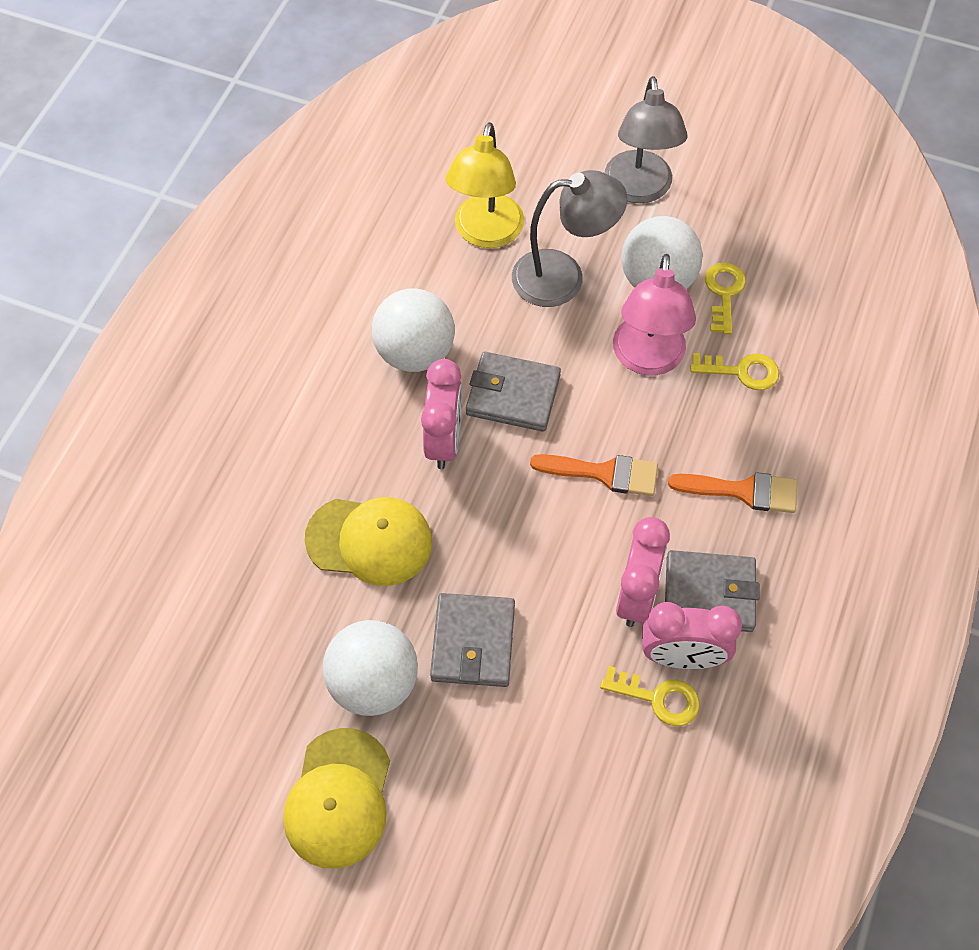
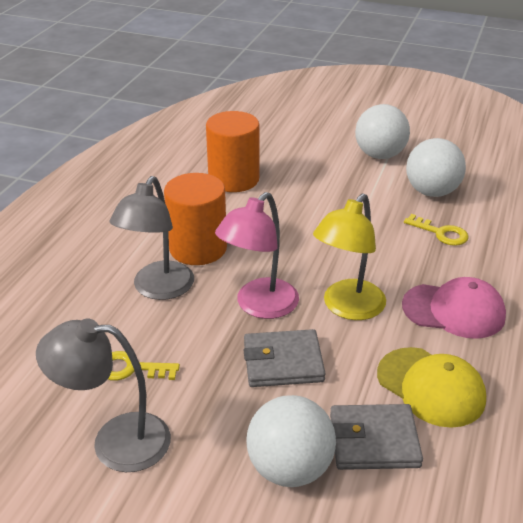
grey wallet: 3 -> 2
orange brush: 2 -> 0
orange cylinder: 0 -> 2
pink cap: 0 -> 1
pink clock: 3 -> 0
yellow cap: 2 -> 1
yellow key: 3 -> 2

